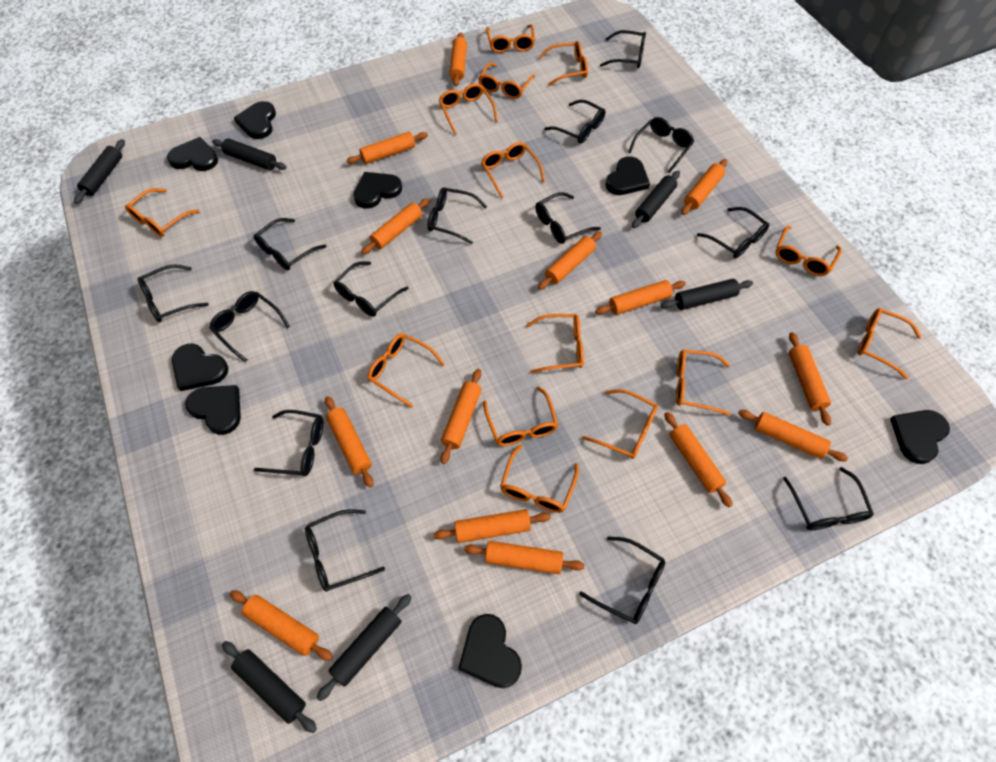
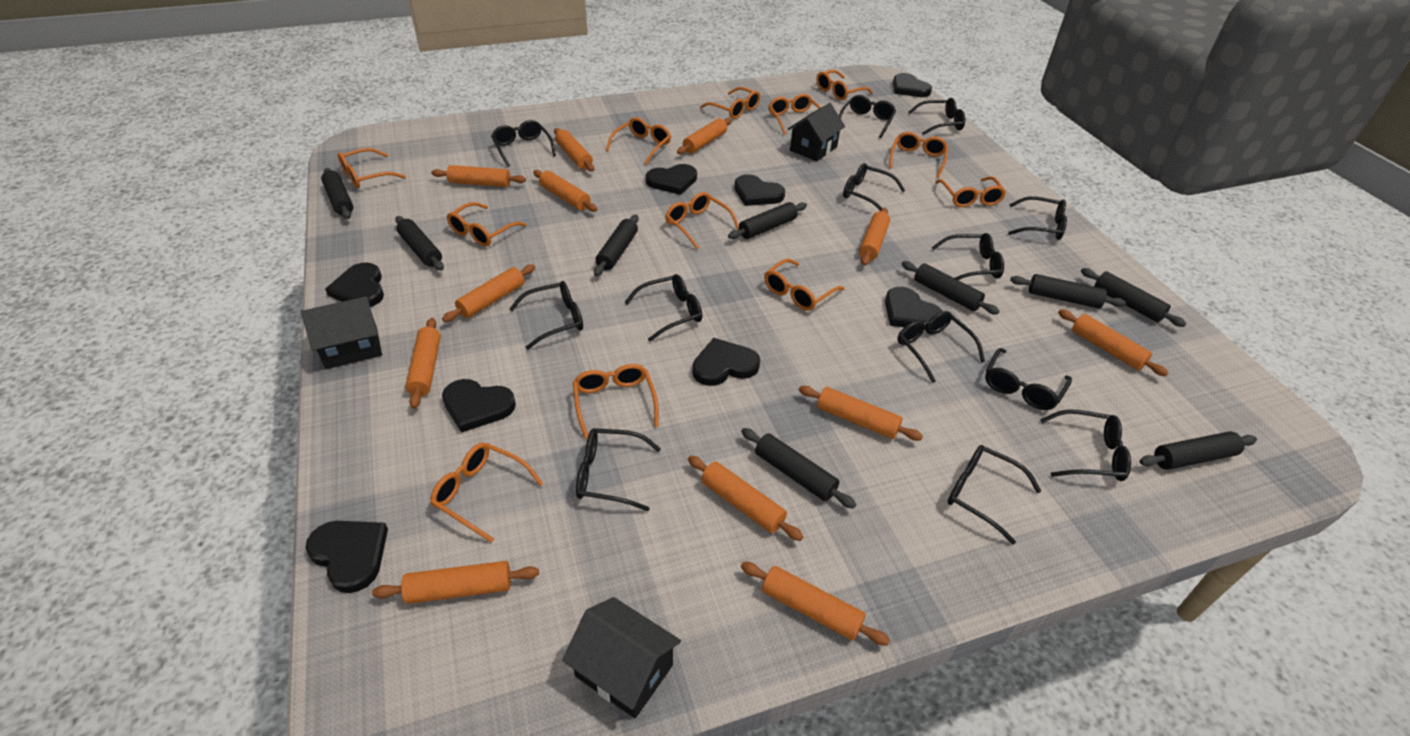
black glasses: 14 -> 13
black house: 0 -> 3
black rolling pin: 6 -> 9
orange glasses: 14 -> 12
orange rolling pin: 14 -> 12

